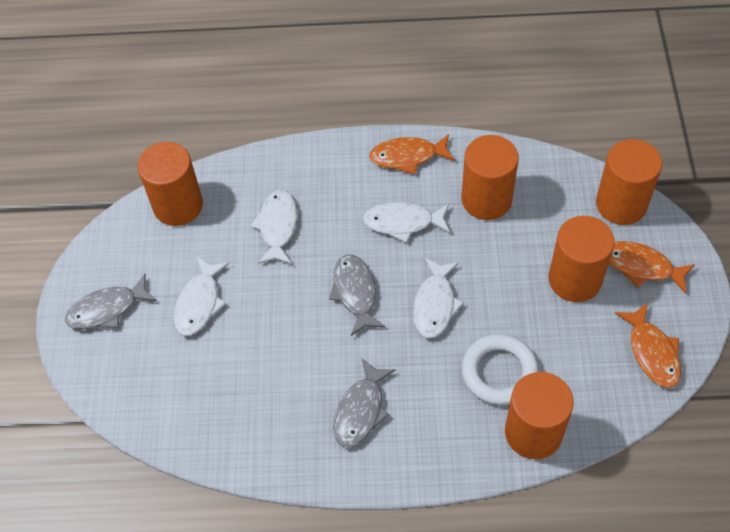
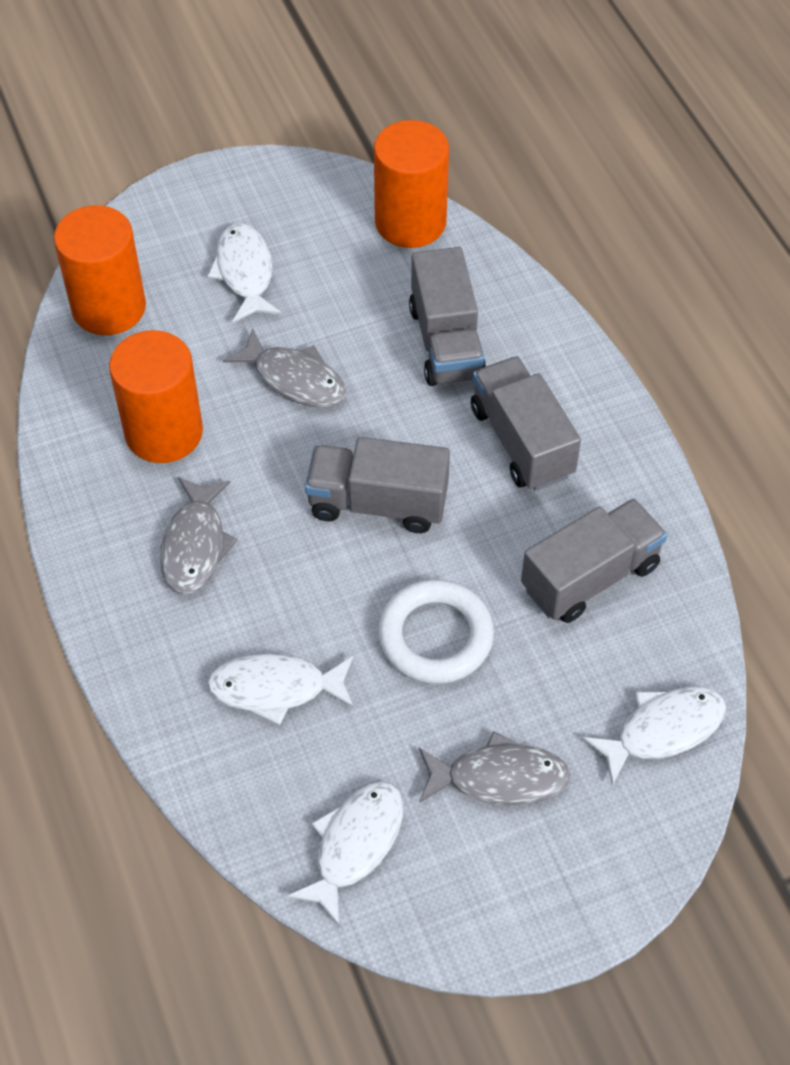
grey truck: 0 -> 4
orange cylinder: 5 -> 3
orange fish: 3 -> 0

